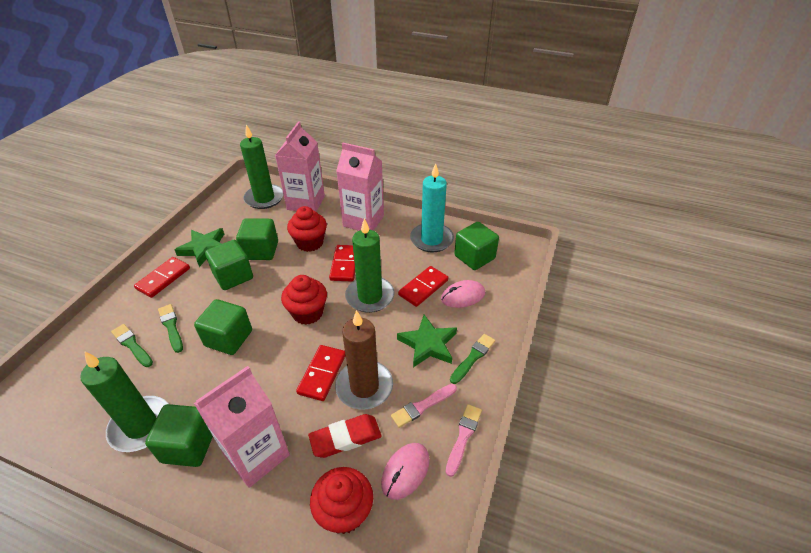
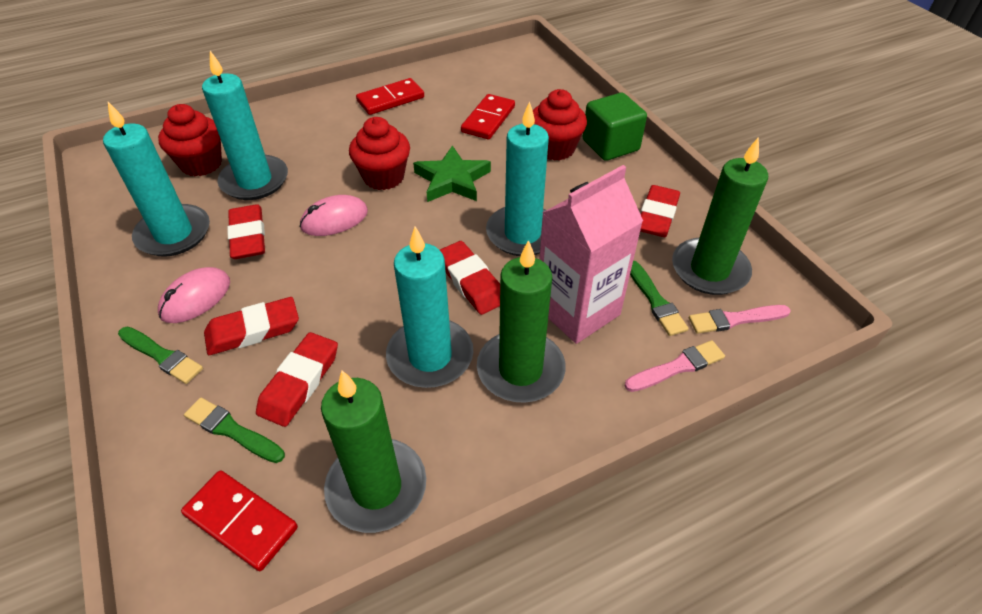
brown candle: 1 -> 0
green cube: 5 -> 1
green star: 2 -> 1
pink carton: 3 -> 1
red domino: 4 -> 3
red eraser: 1 -> 5
turquoise candle: 1 -> 4

